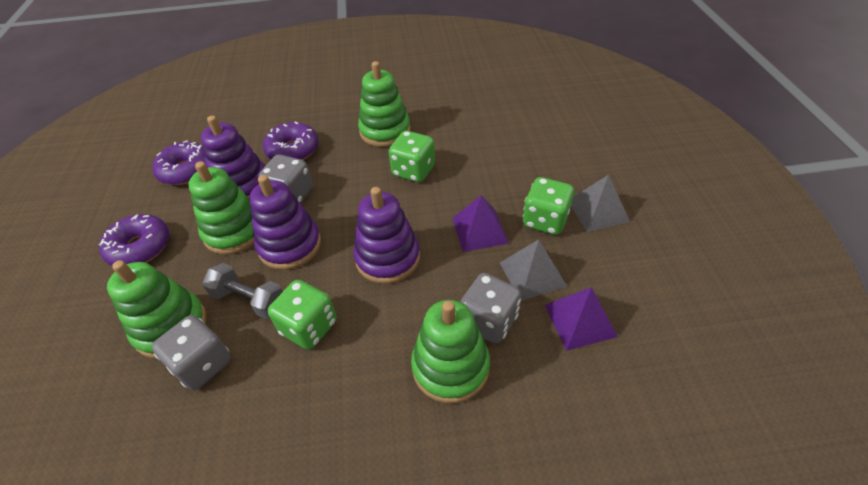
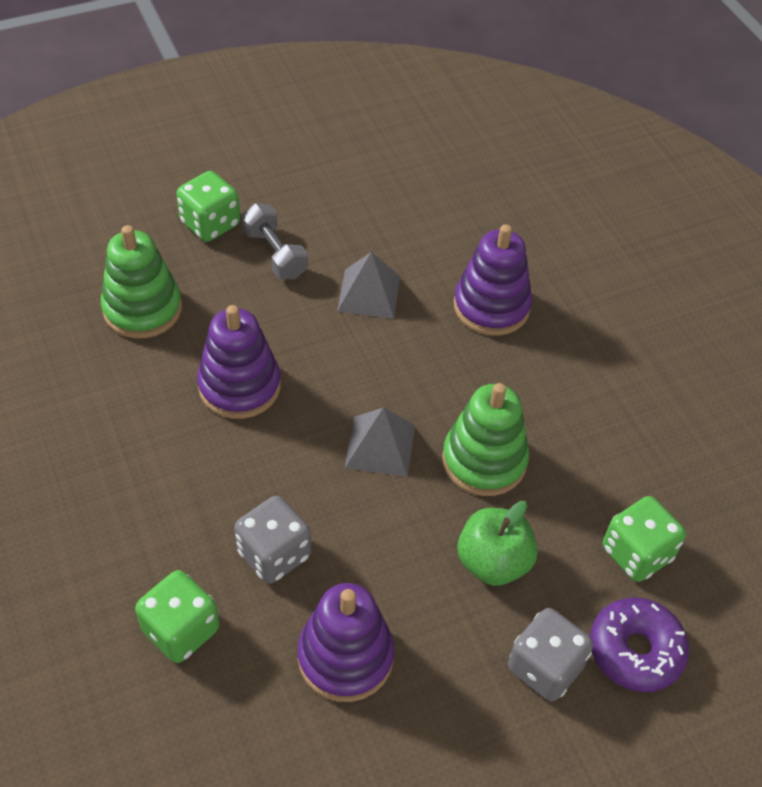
green apple: 0 -> 1
green stacking toy: 4 -> 2
grey dice: 3 -> 2
purple donut: 3 -> 1
purple pyramid: 2 -> 0

